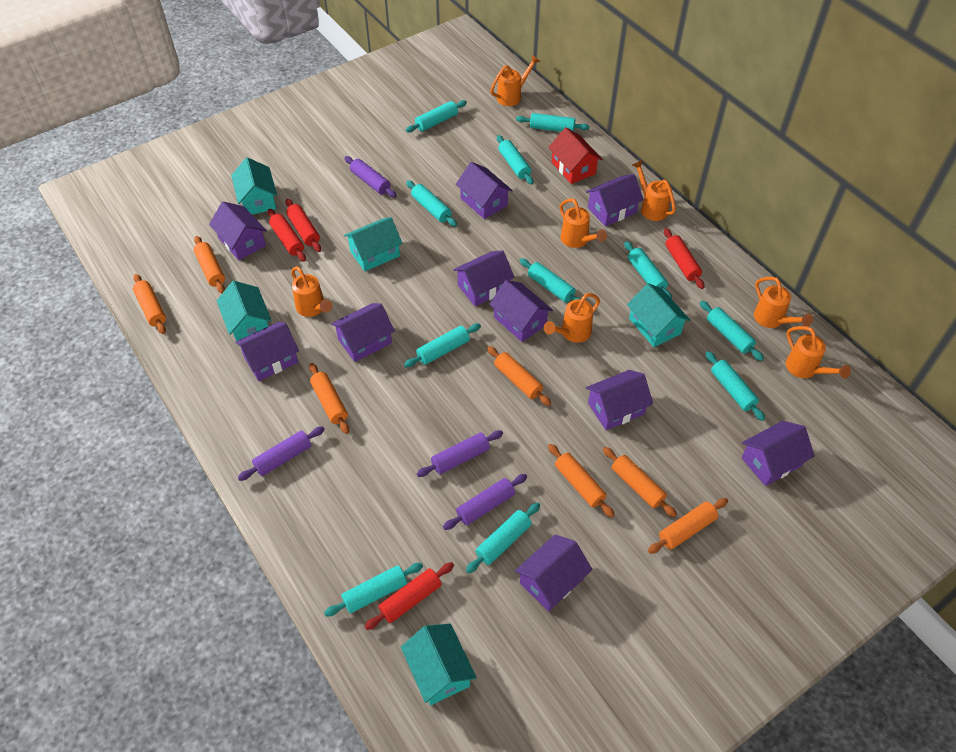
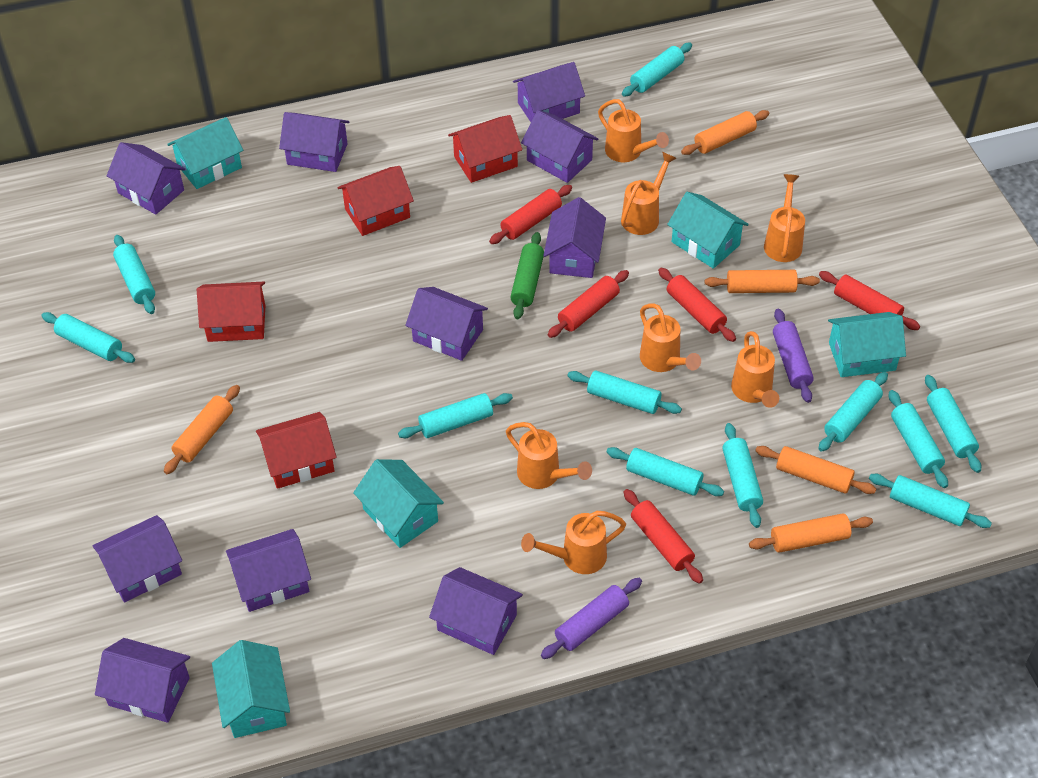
green rolling pin: 0 -> 1
orange rolling pin: 7 -> 5
purple rolling pin: 4 -> 2
red house: 1 -> 4
red rolling pin: 4 -> 5

